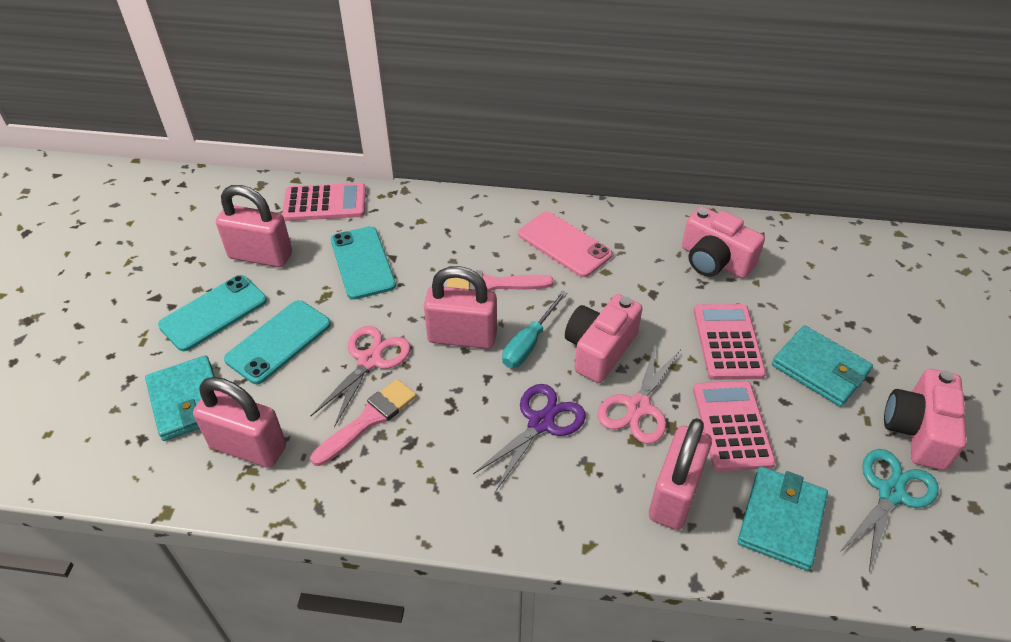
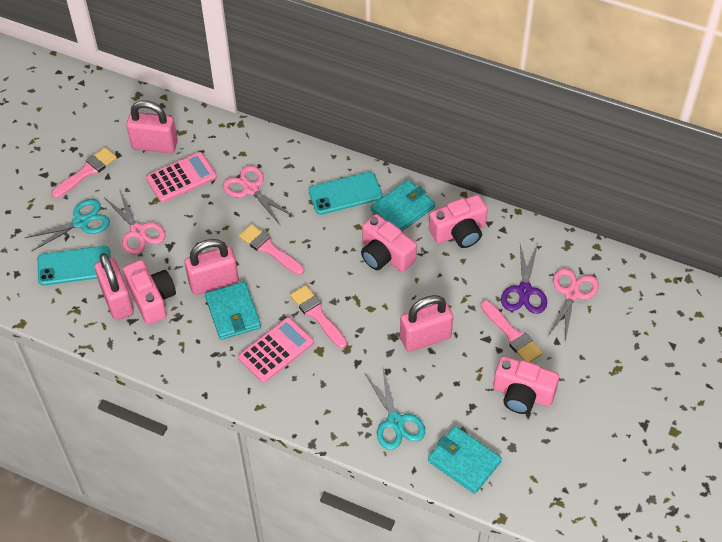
pink brush: 2 -> 4
pink calculator: 3 -> 2
pink camera: 3 -> 4
pink phone: 1 -> 0
pink scissors: 2 -> 3
turquoise phone: 3 -> 2
turquoise scissors: 1 -> 2
turquoise screwdriver: 1 -> 0

